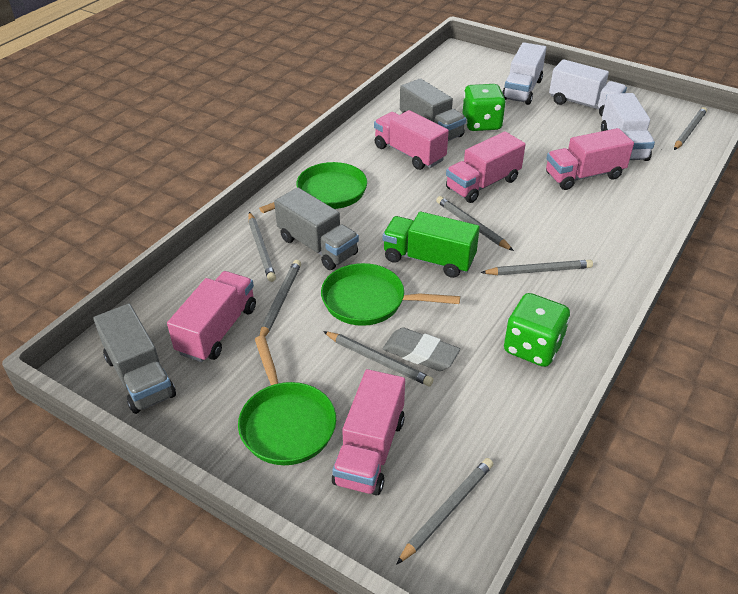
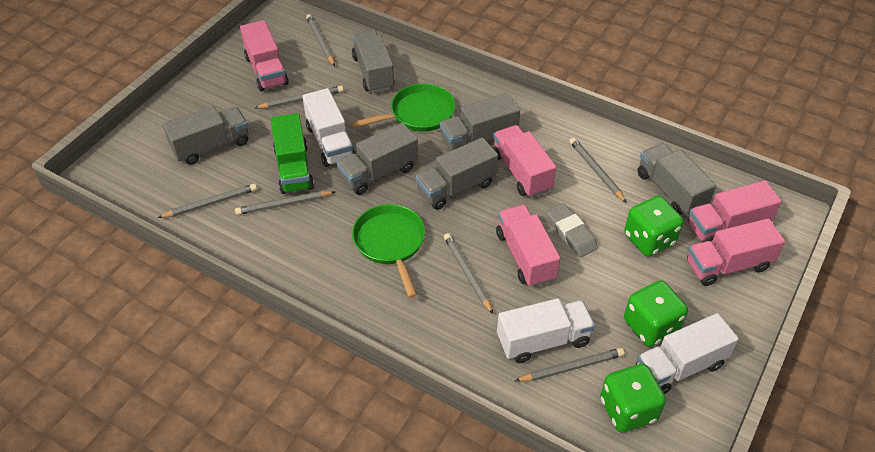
green dice: 2 -> 3
green pan: 3 -> 2
grey truck: 3 -> 6

